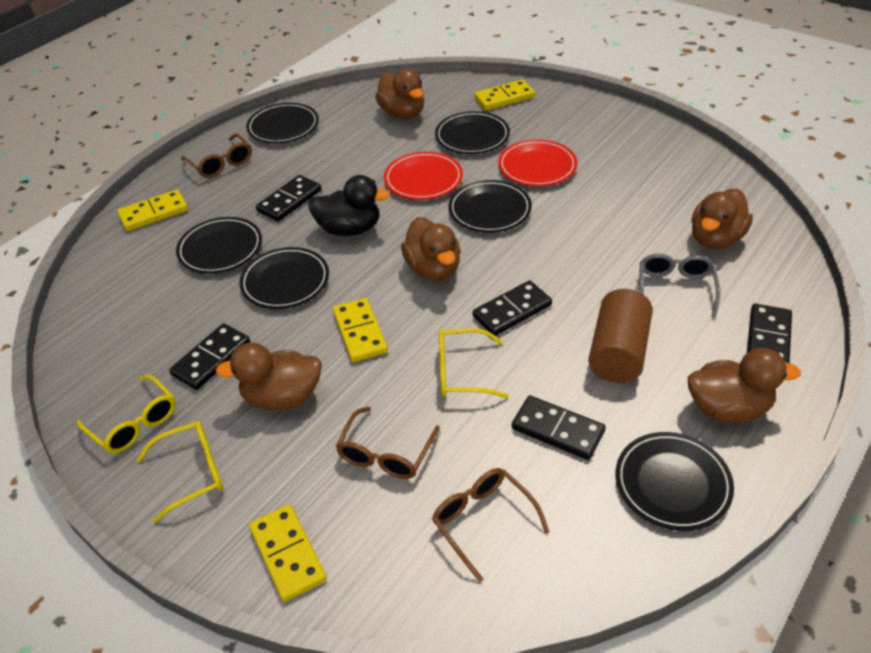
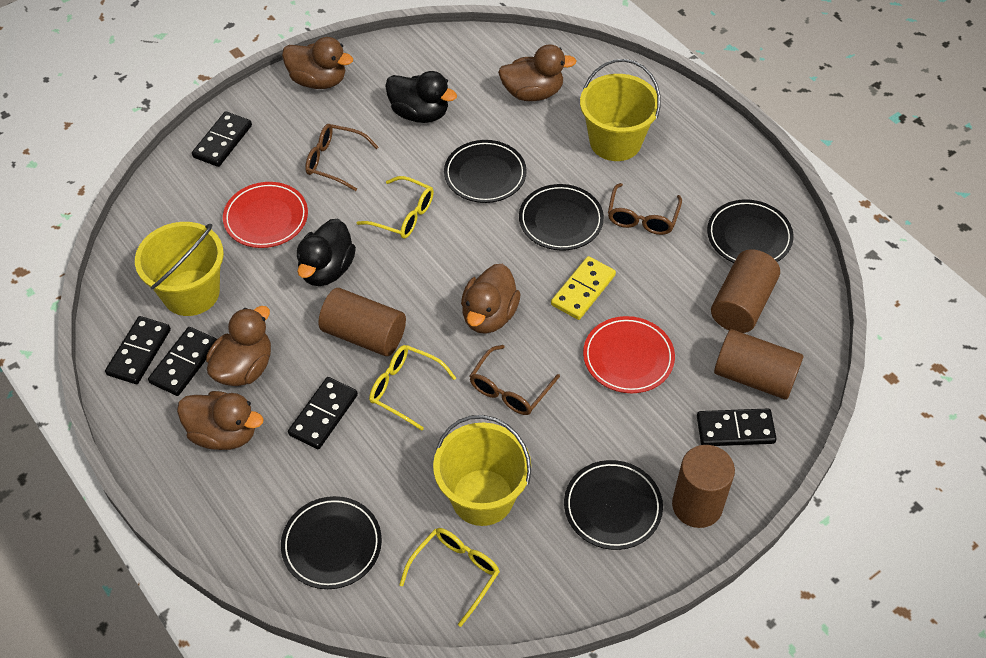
black duck: 1 -> 2
black plate: 6 -> 5
brown cylinder: 1 -> 4
grey glasses: 1 -> 0
yellow bucket: 0 -> 3
yellow domino: 4 -> 1

